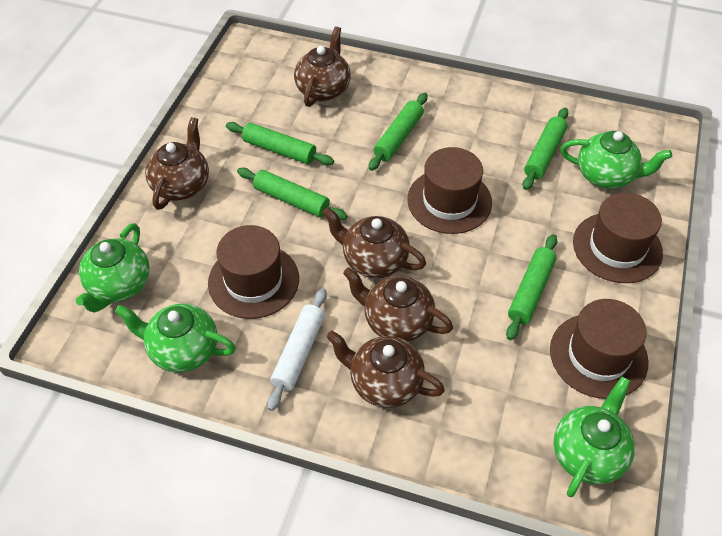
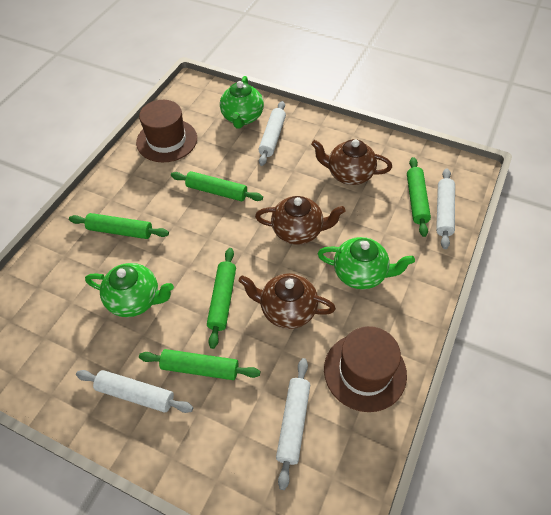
brown hat: 4 -> 2
brown teapot: 5 -> 3
green teapot: 4 -> 3
white rolling pin: 1 -> 4

